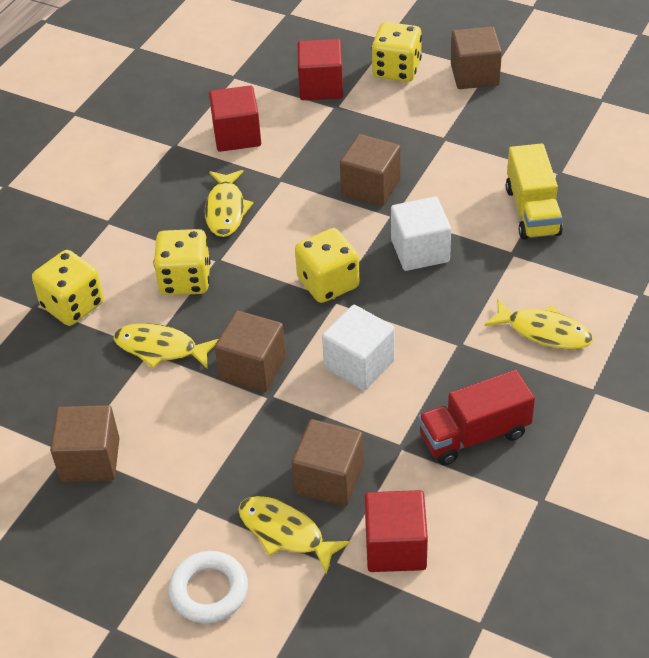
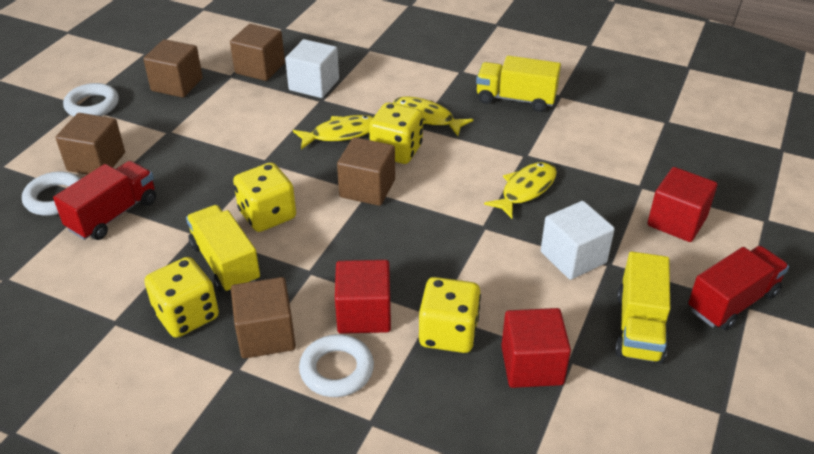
red truck: 1 -> 2
white ring: 1 -> 3
yellow fish: 4 -> 3
yellow truck: 1 -> 3

